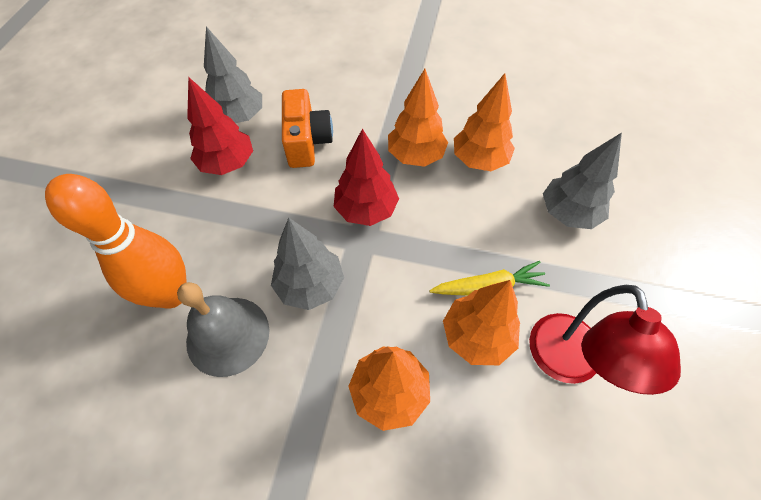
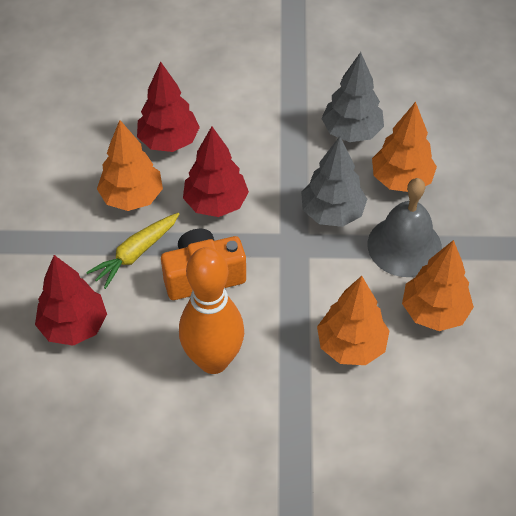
grey tree: 3 -> 2
red lamp: 1 -> 0
red tree: 2 -> 3

